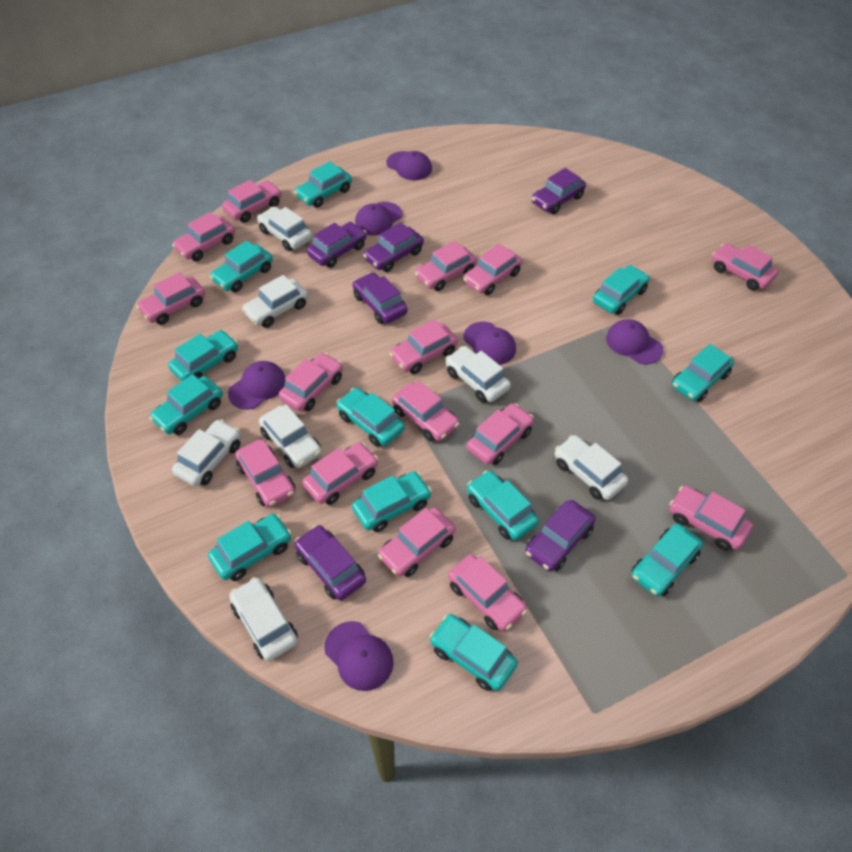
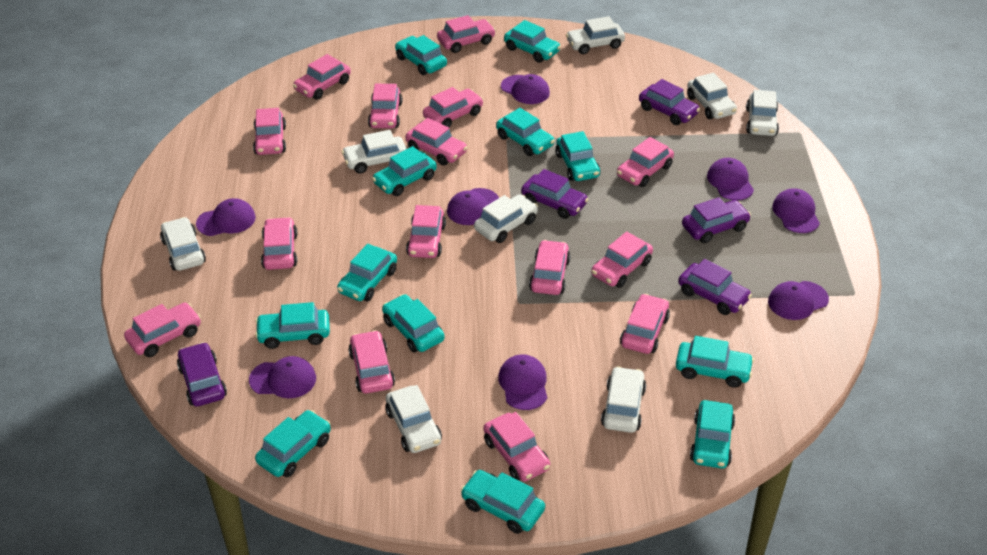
purple cap: 6 -> 8
purple car: 6 -> 5
white car: 7 -> 8

